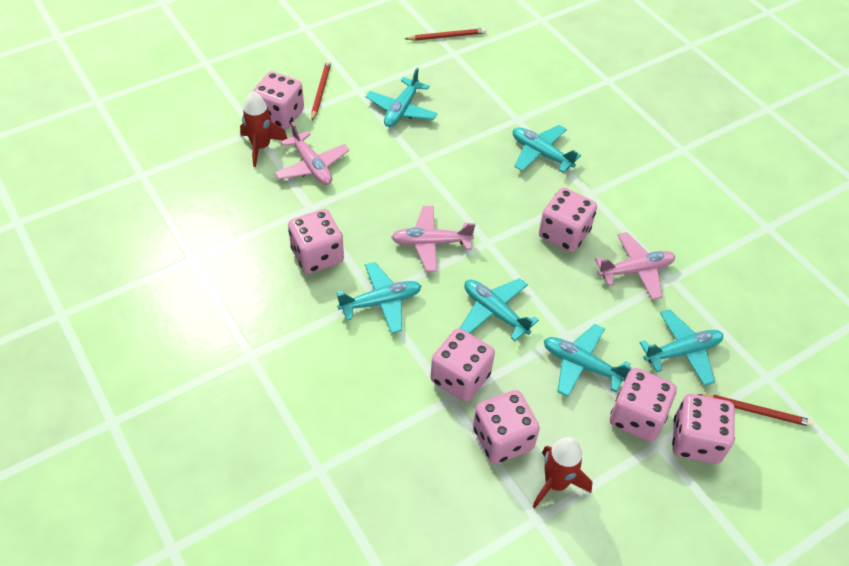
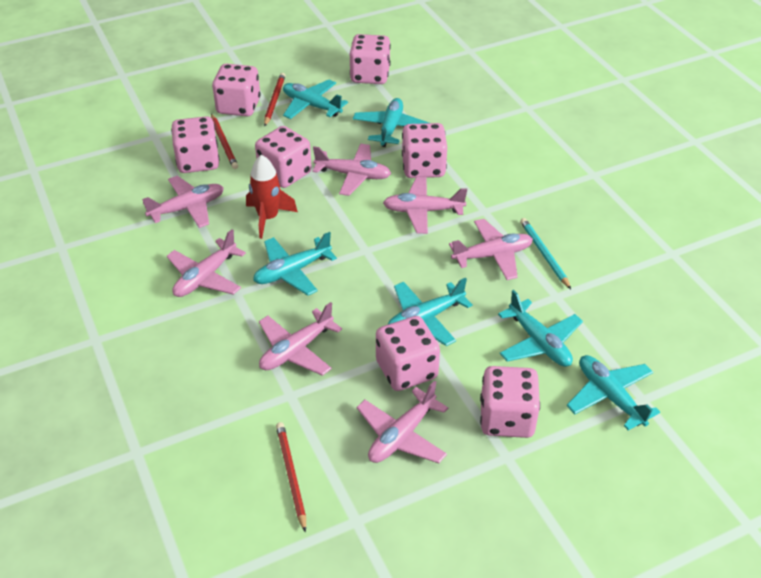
pink plane: 3 -> 7
red rocket: 2 -> 1
turquoise pencil: 0 -> 1

